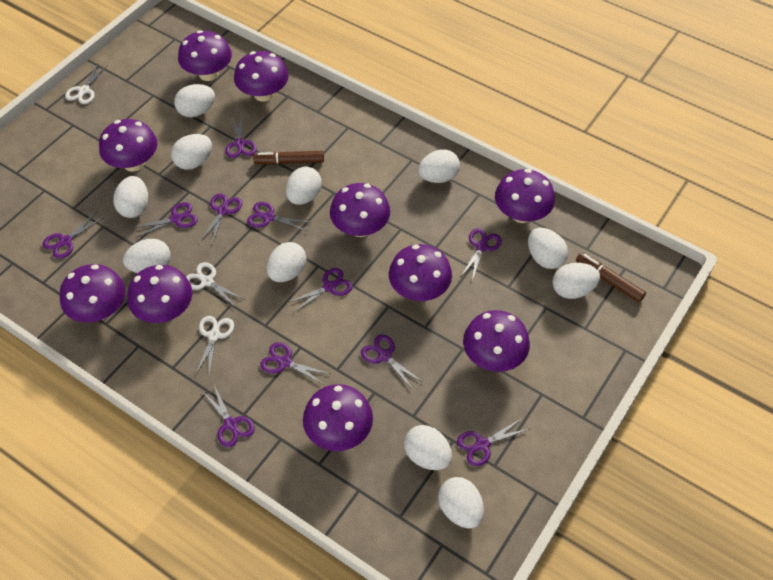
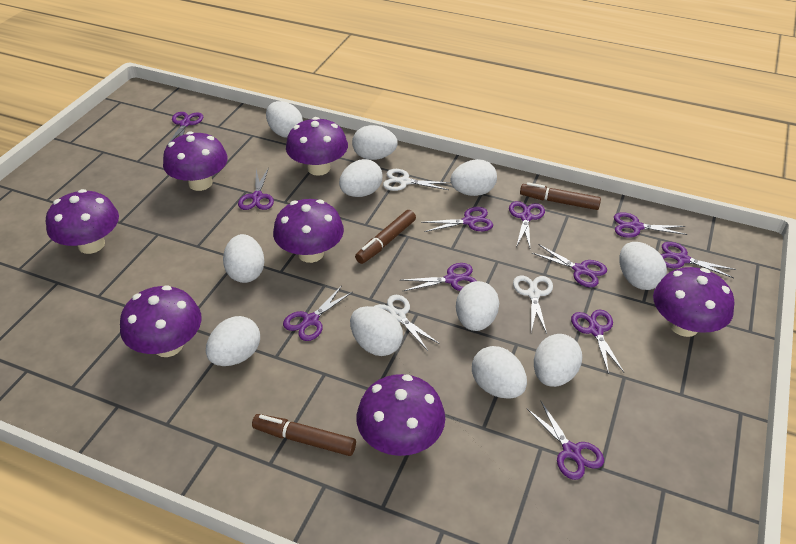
brown marker: 2 -> 3
purple mushroom: 10 -> 7

